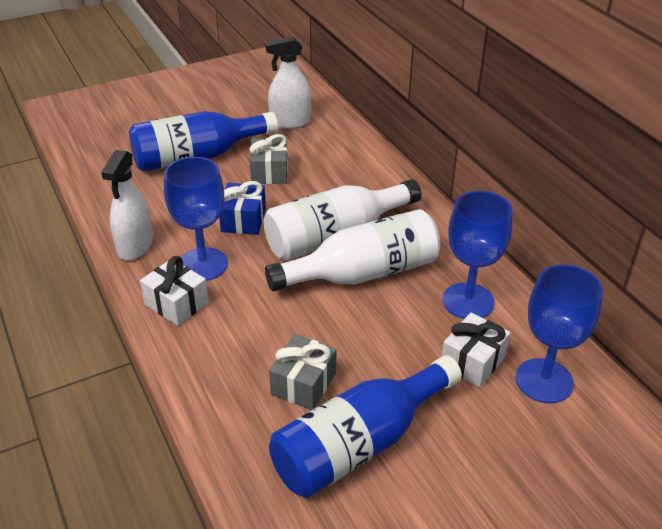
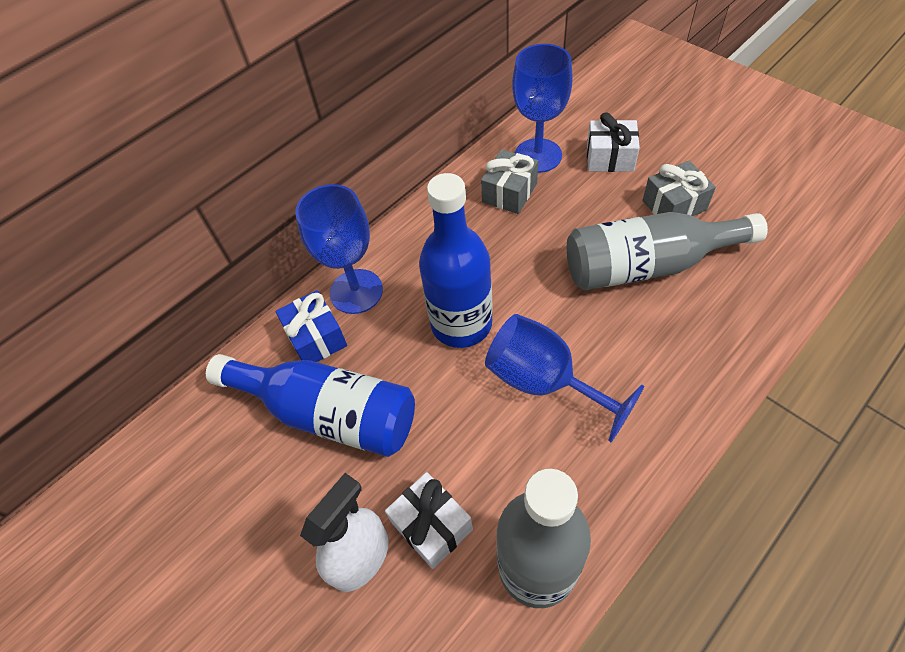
grey bottle: 0 -> 2
white bottle: 2 -> 0
white spray bottle: 2 -> 1

